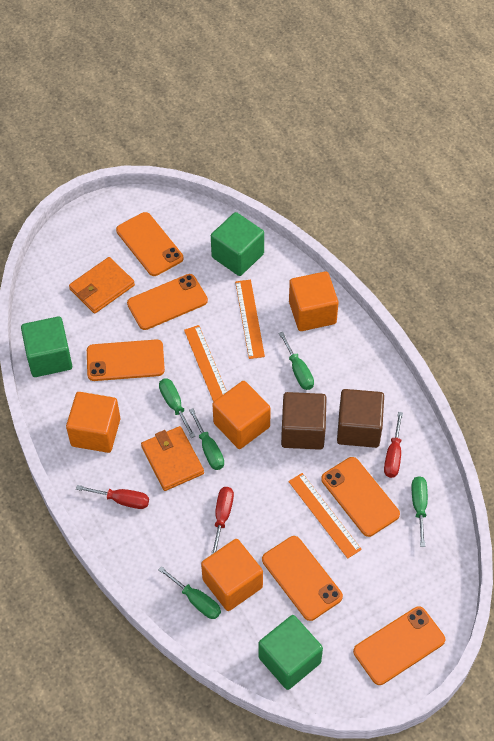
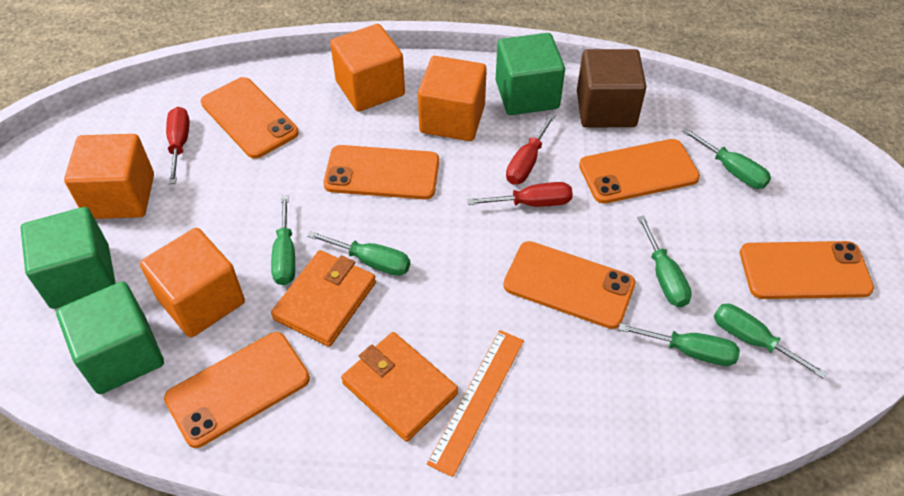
brown cube: 2 -> 1
green screwdriver: 5 -> 6
orange ruler: 3 -> 1

